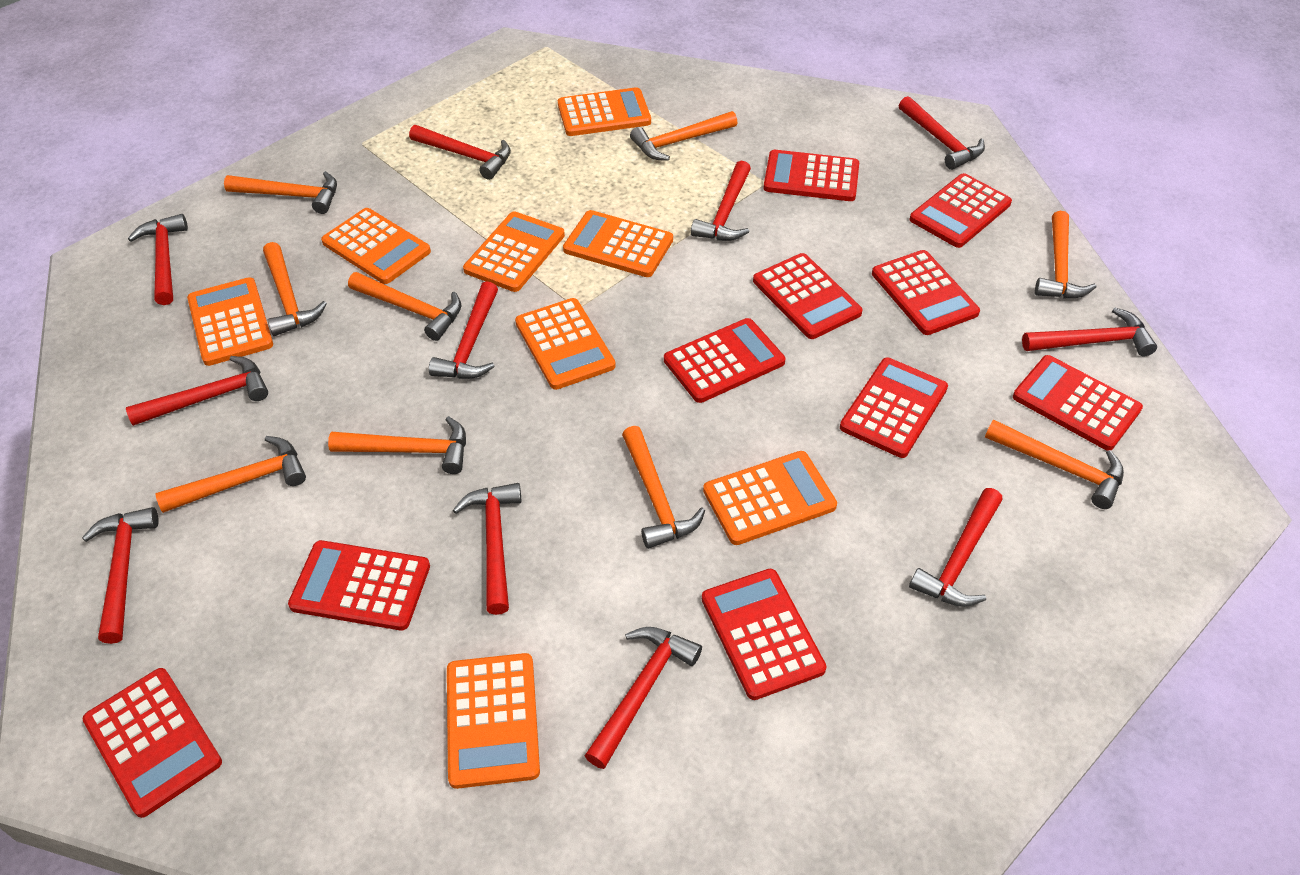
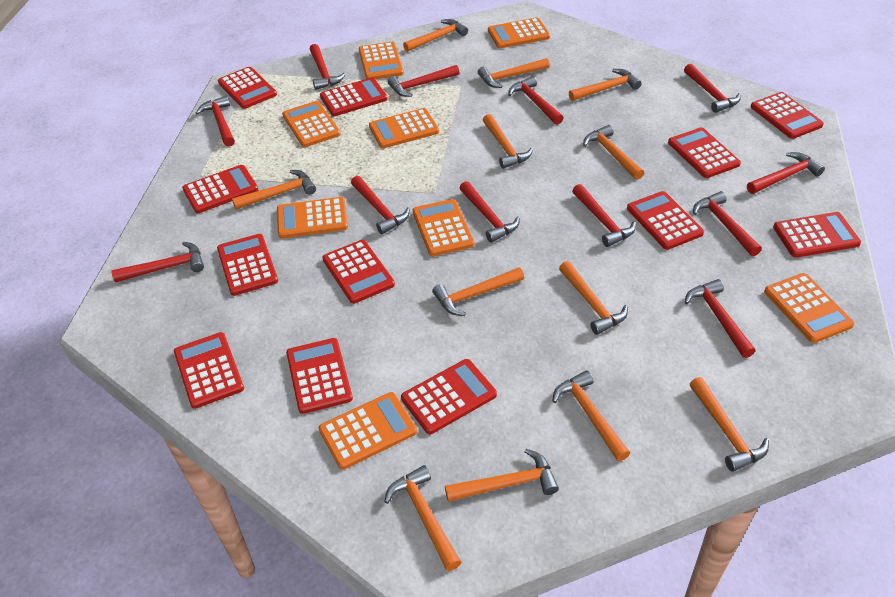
orange hammer: 9 -> 12
red calculator: 10 -> 12
red hammer: 11 -> 12

